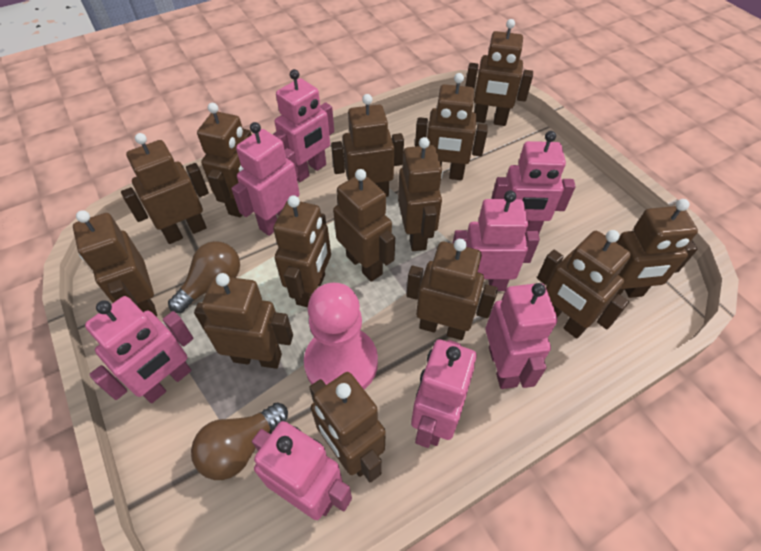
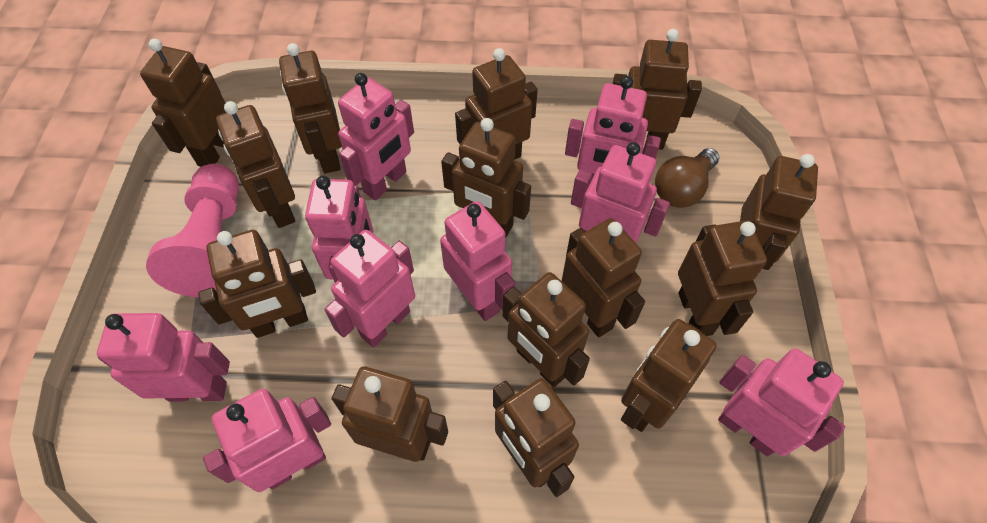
brown light bulb: 2 -> 1
pink robot: 8 -> 9

